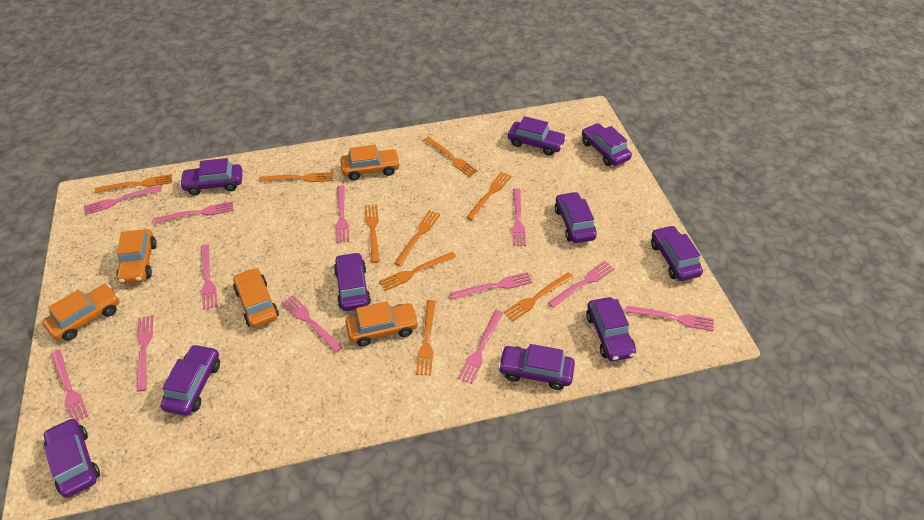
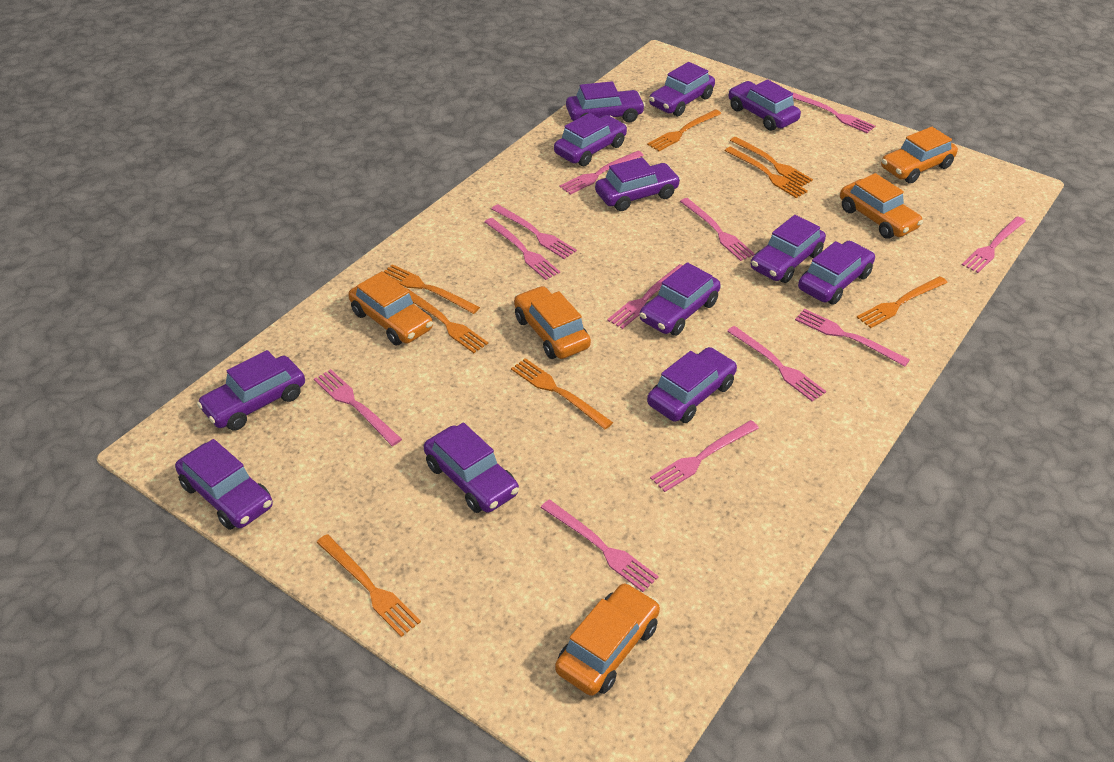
orange fork: 9 -> 8
purple car: 10 -> 12

